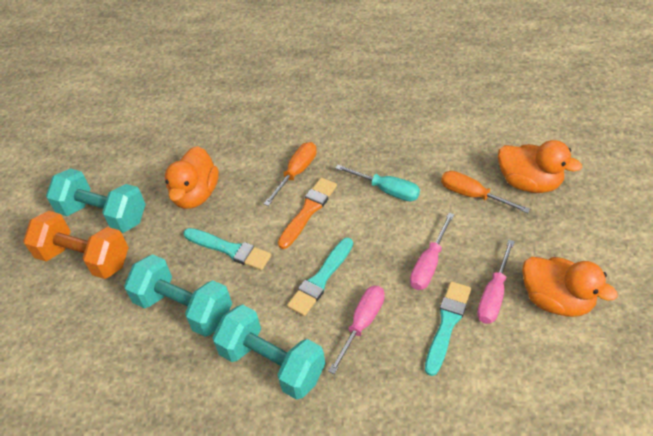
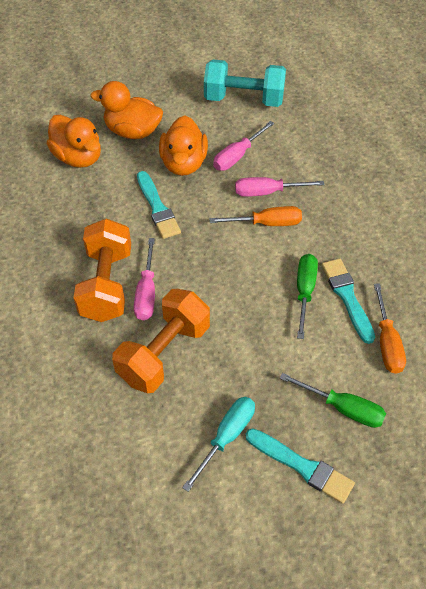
green screwdriver: 0 -> 2
orange brush: 1 -> 0
orange dumbbell: 1 -> 2
turquoise dumbbell: 3 -> 1

